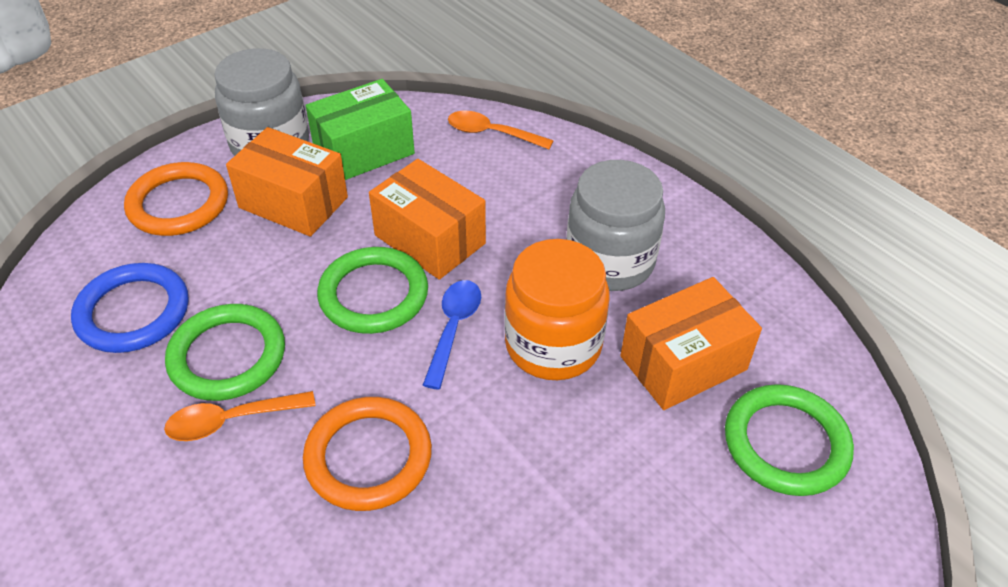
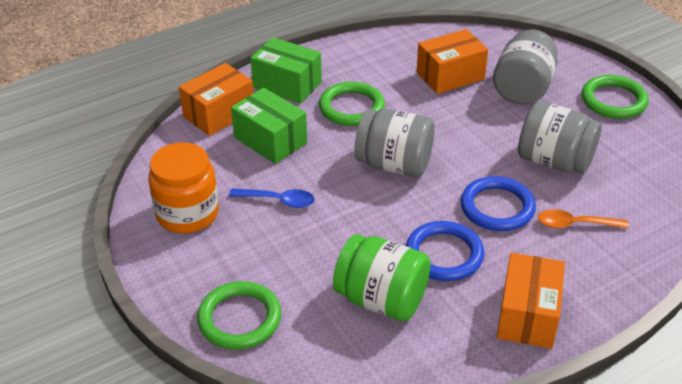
blue ring: 1 -> 2
green box: 1 -> 2
green jar: 0 -> 1
grey jar: 2 -> 3
orange ring: 2 -> 0
orange spoon: 2 -> 1

